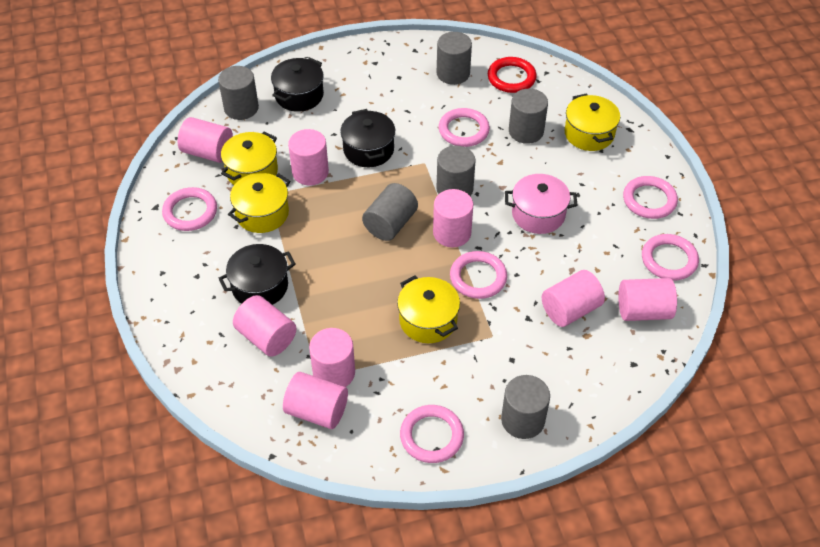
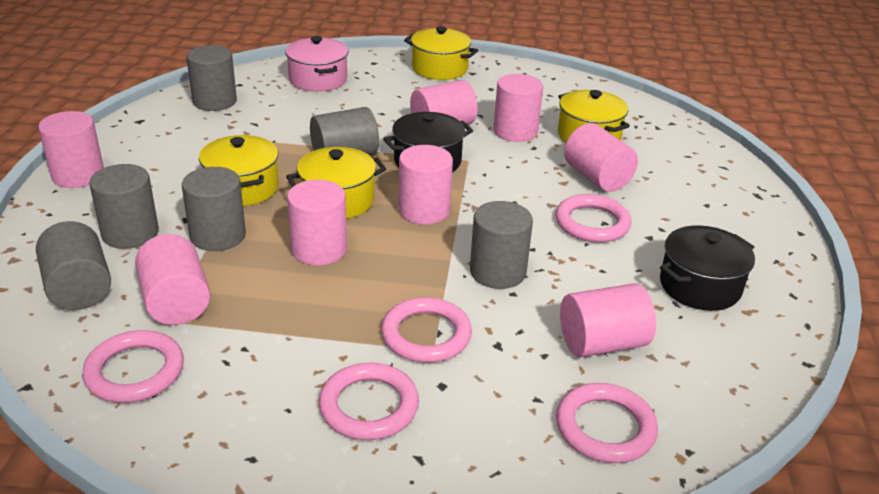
black pot: 3 -> 2
pink ring: 6 -> 5
red ring: 1 -> 0

